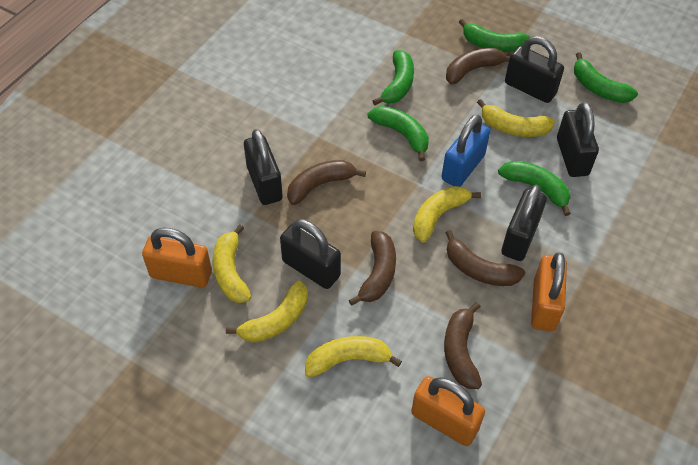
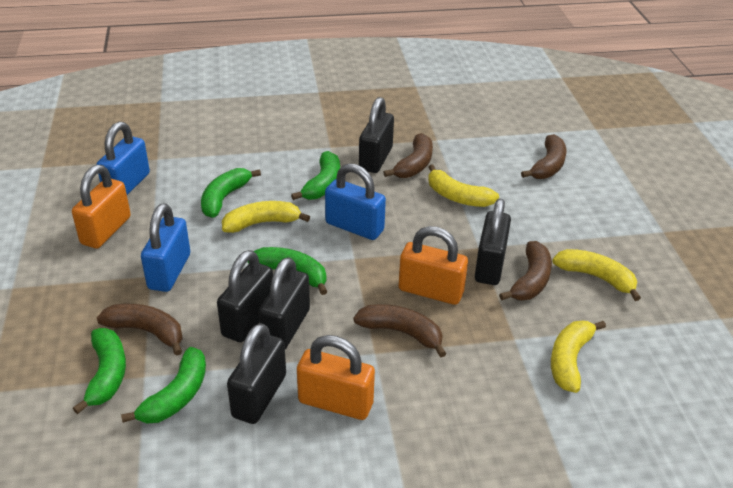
blue padlock: 1 -> 3
yellow banana: 5 -> 4

